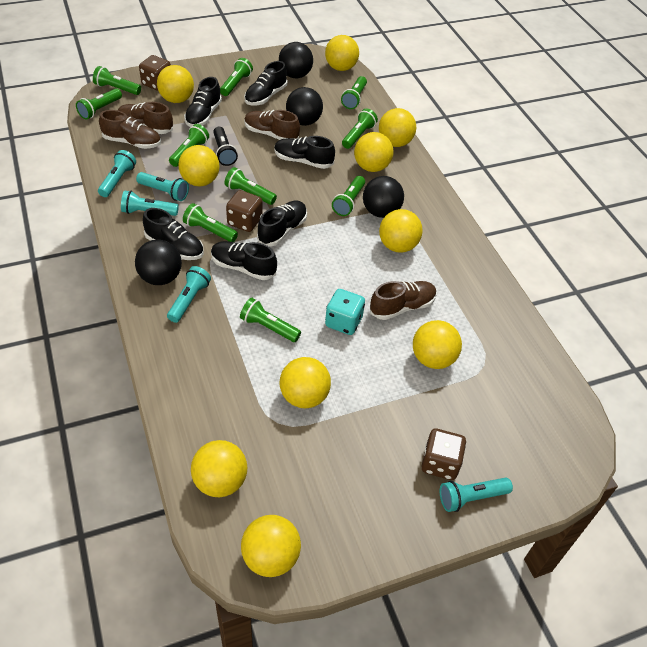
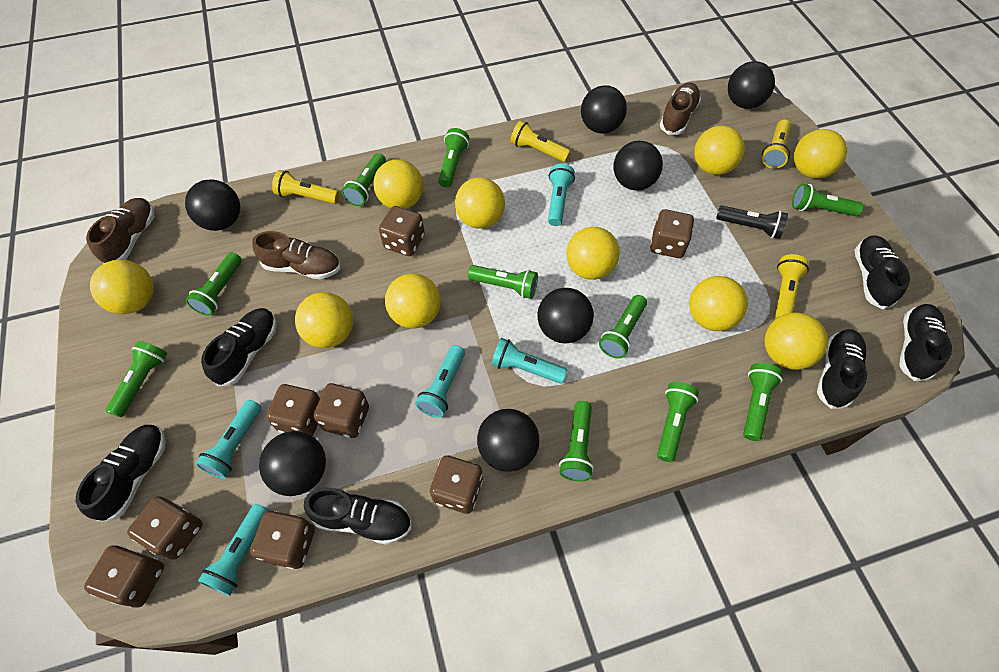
black ball: 4 -> 7
brown dice: 3 -> 8
brown shoe: 4 -> 3
turquoise dice: 1 -> 0
yellow flashlight: 0 -> 4

